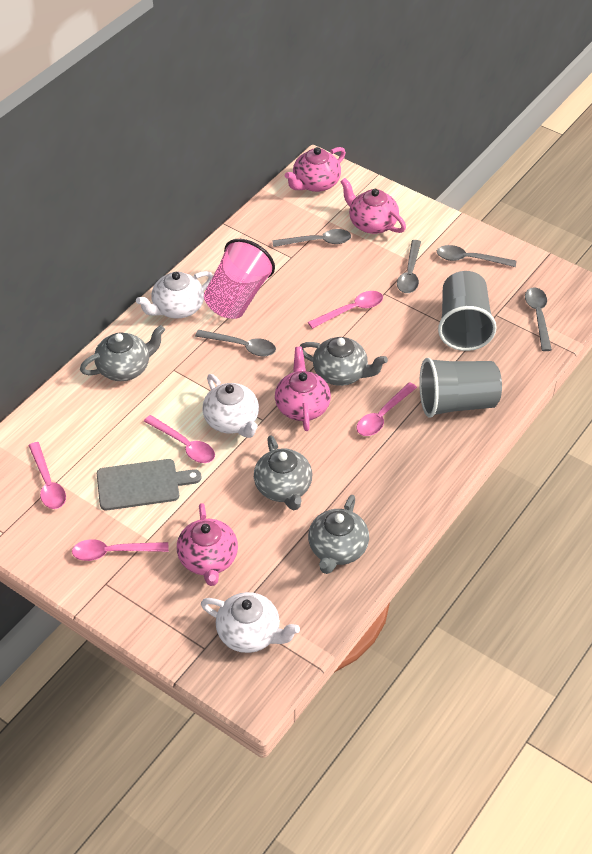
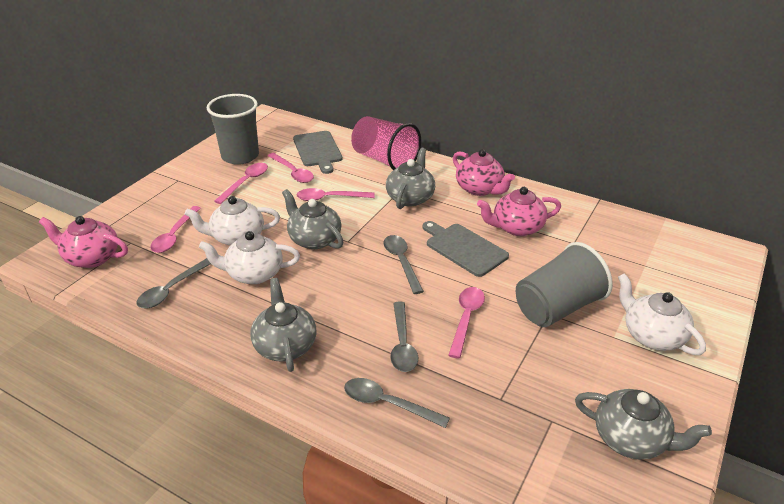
grey cutting board: 1 -> 2
grey spoon: 5 -> 4
pink teapot: 4 -> 3

